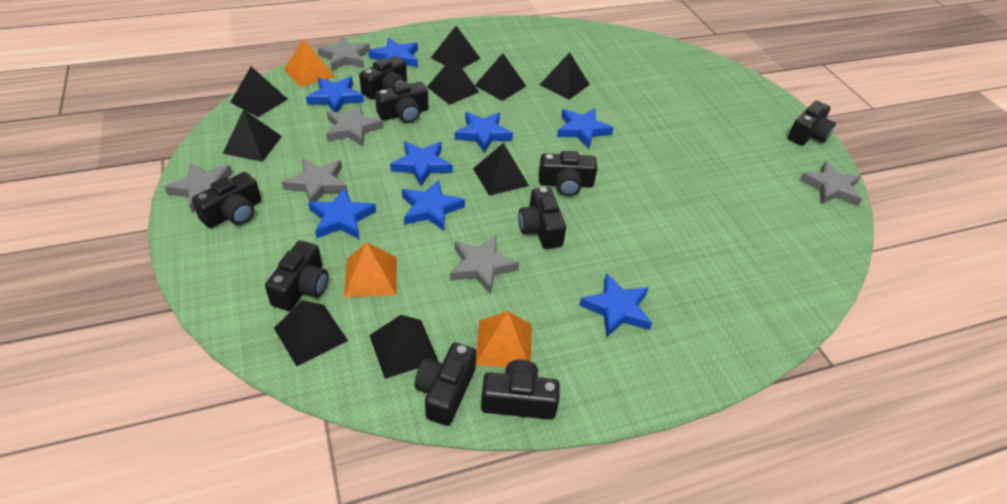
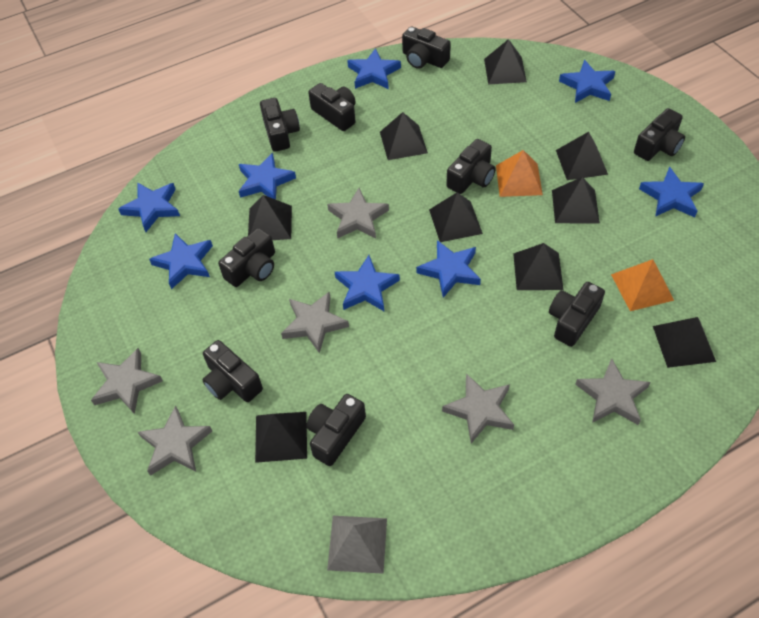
grey pyramid: 0 -> 1
orange pyramid: 3 -> 2

